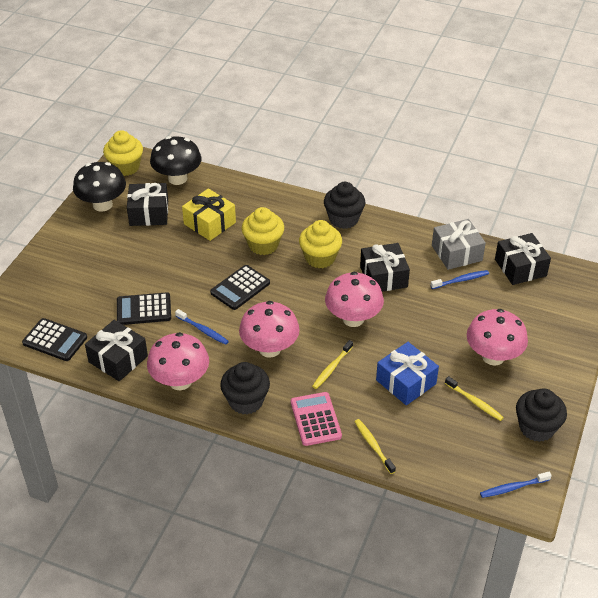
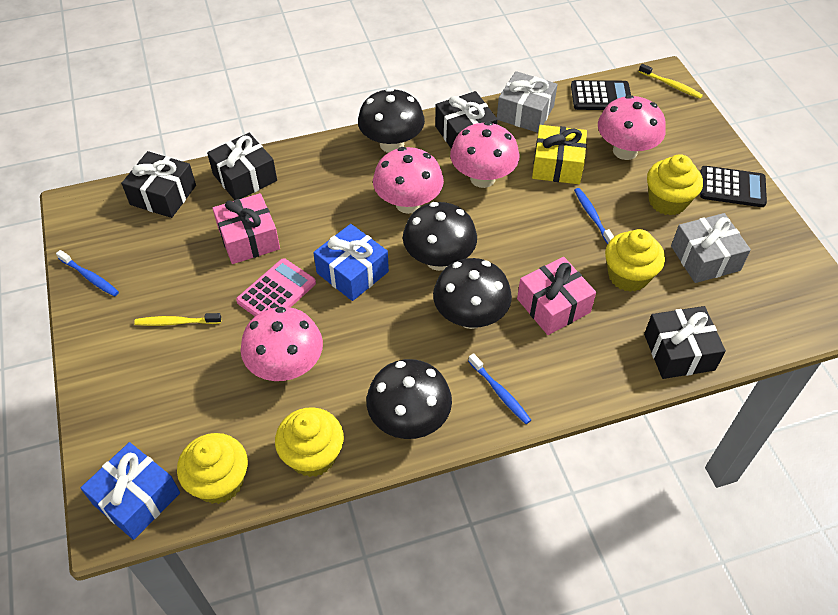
black calculator: 3 -> 2
black cupcake: 3 -> 0
black mushroom: 2 -> 4
blue gift: 1 -> 2
grey gift: 1 -> 2
pink gift: 0 -> 2
yellow cupcake: 3 -> 4
yellow toothbrush: 3 -> 2

